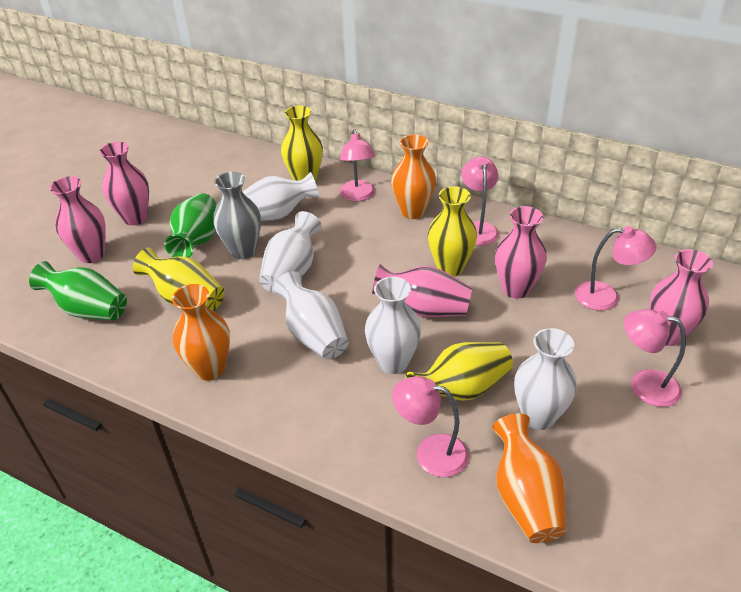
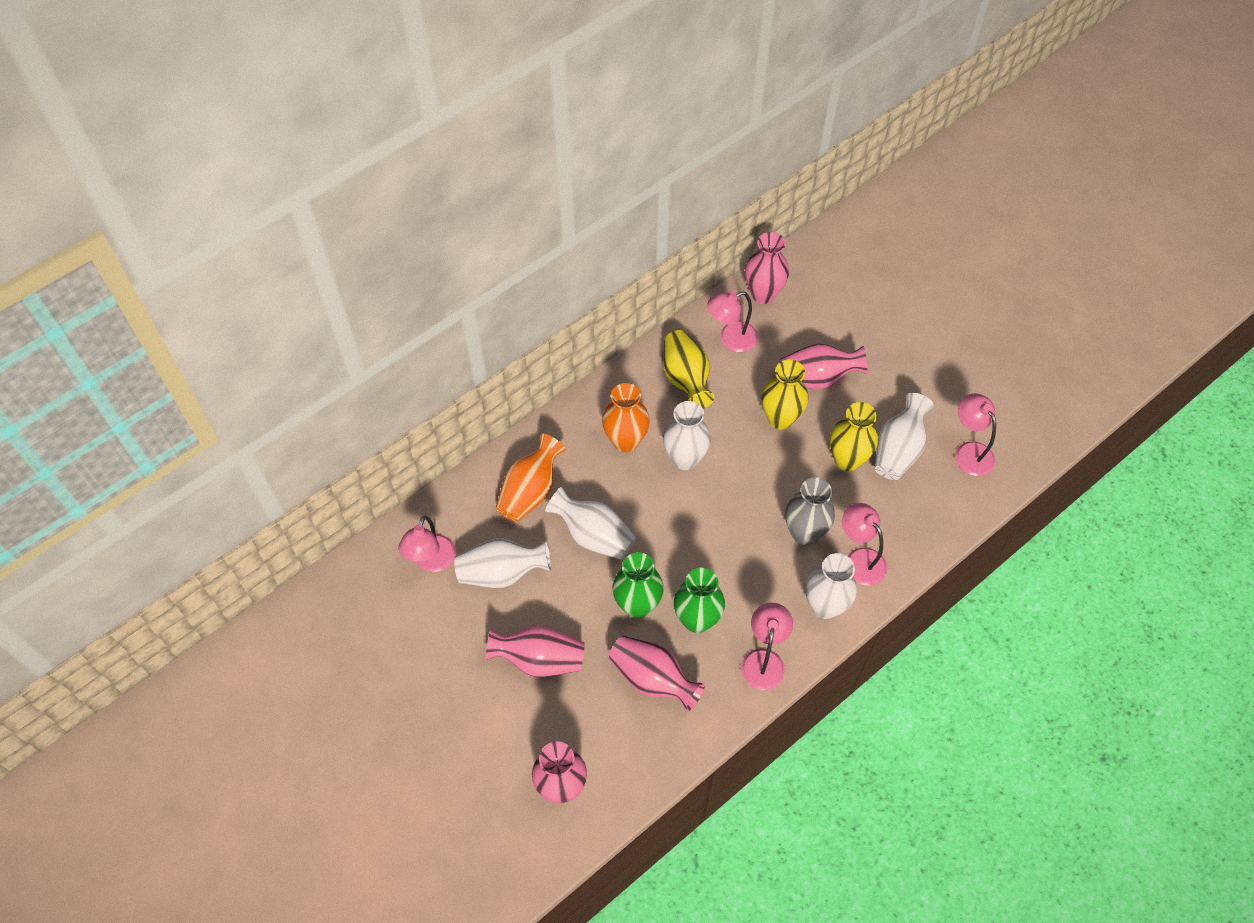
orange vase: 3 -> 2
yellow vase: 4 -> 3

